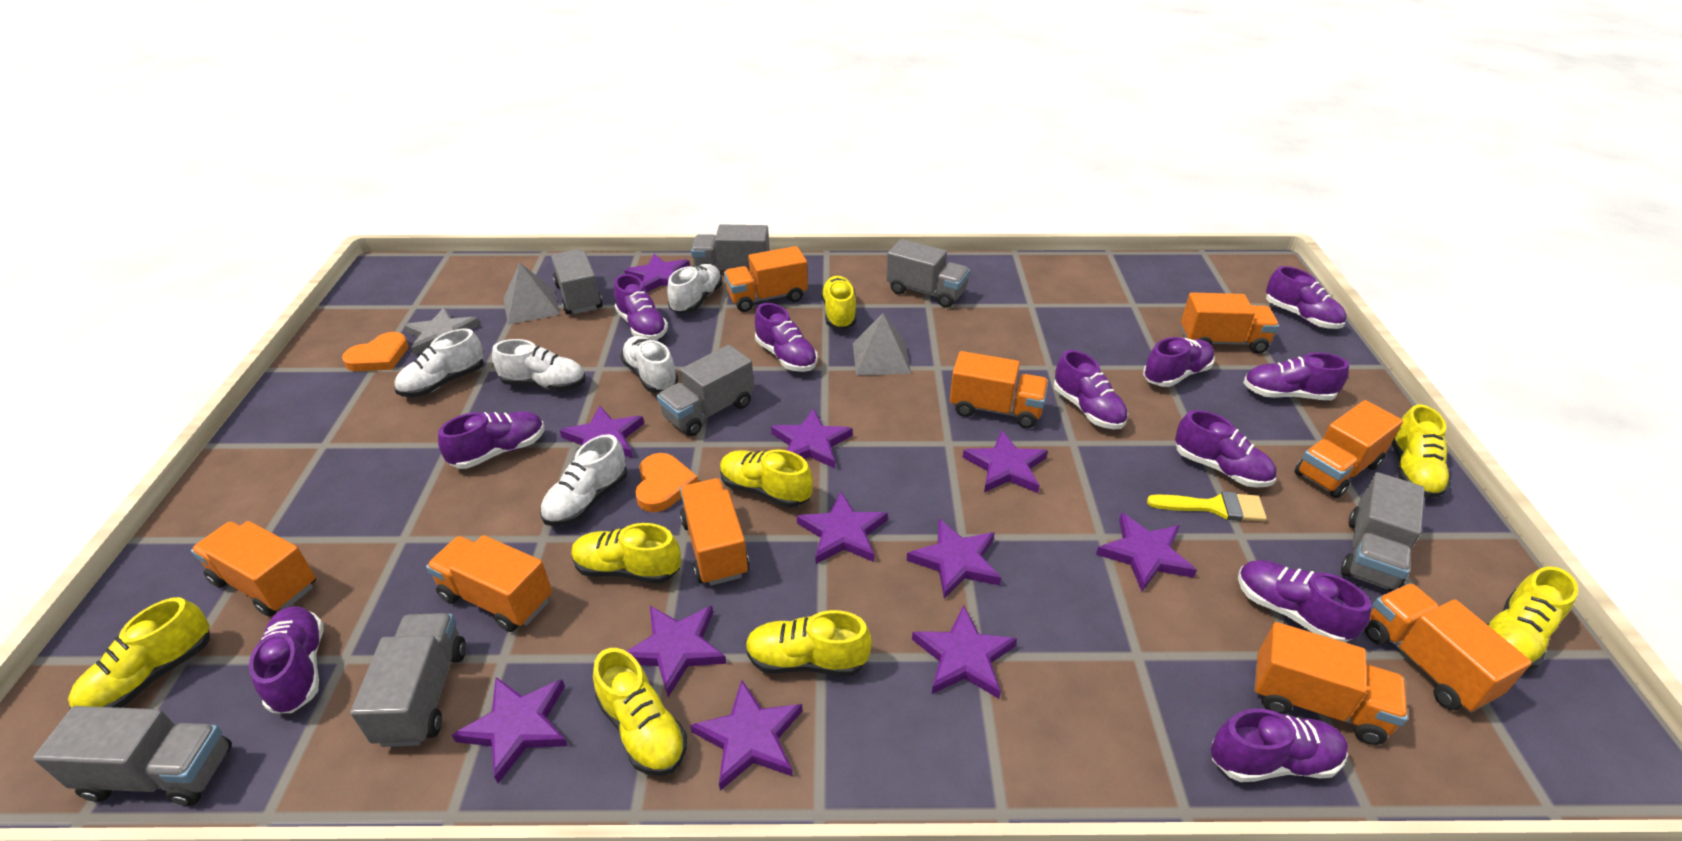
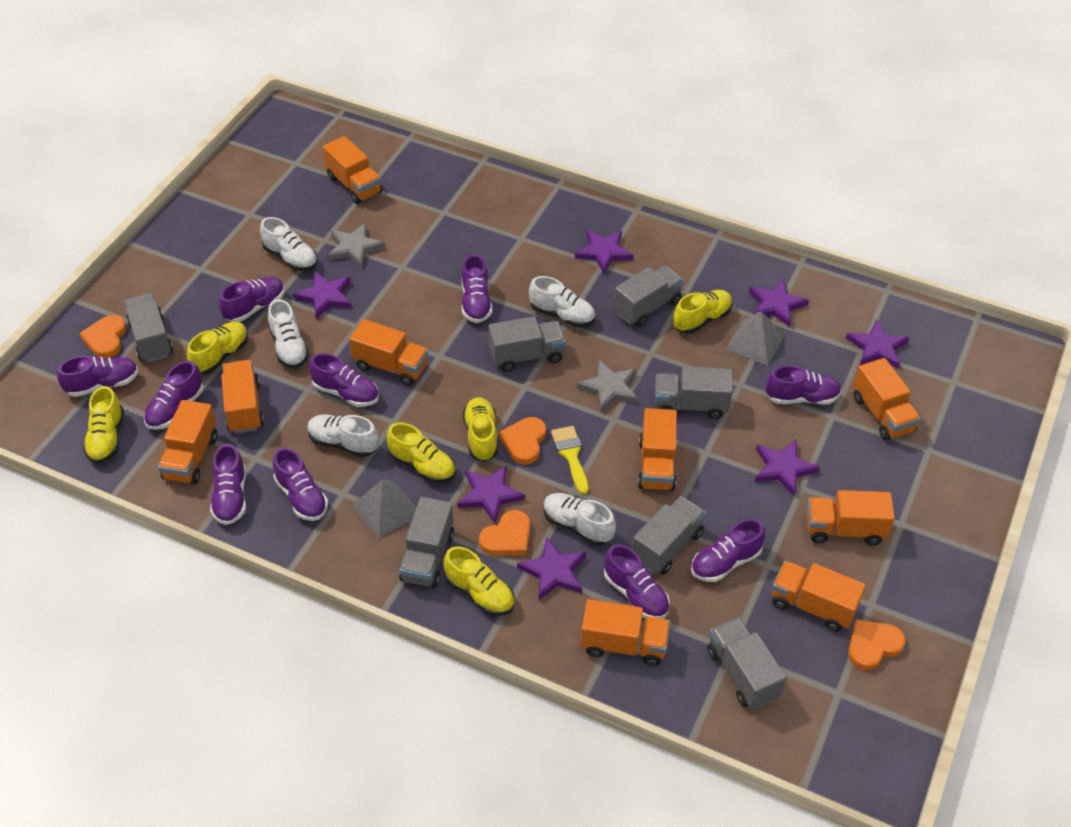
grey star: 1 -> 2
orange heart: 2 -> 4
purple shoe: 11 -> 10
purple star: 11 -> 7
yellow shoe: 8 -> 6

